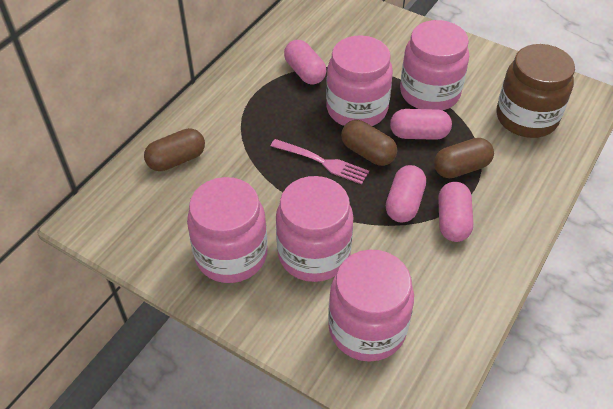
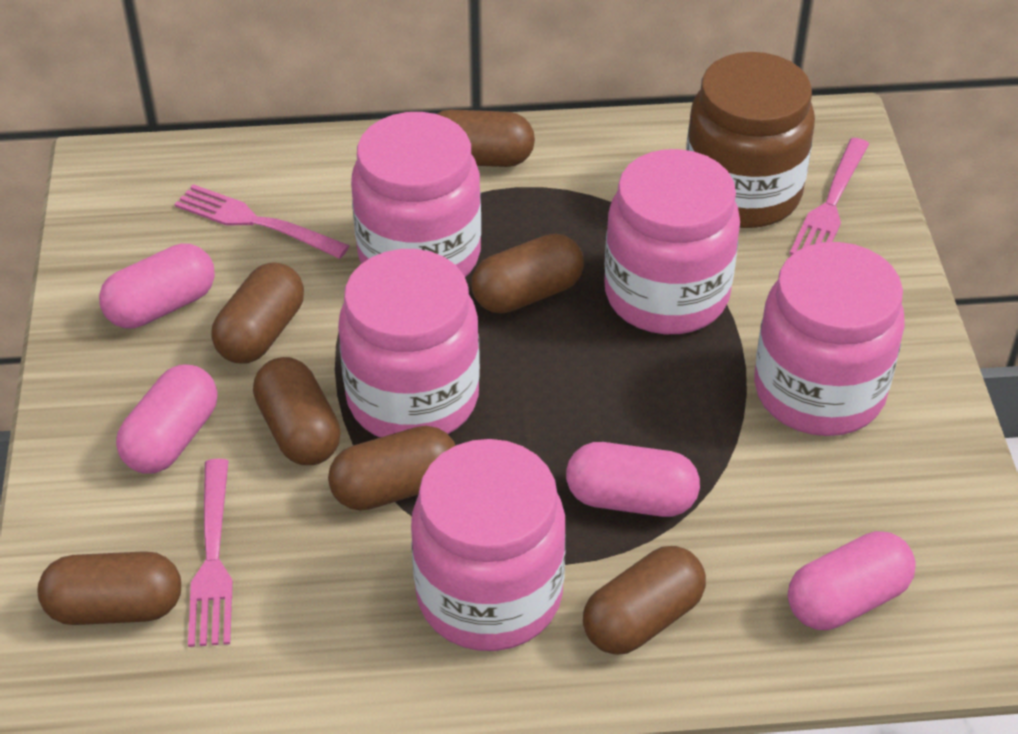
brown capsule: 3 -> 7
pink fork: 1 -> 3

